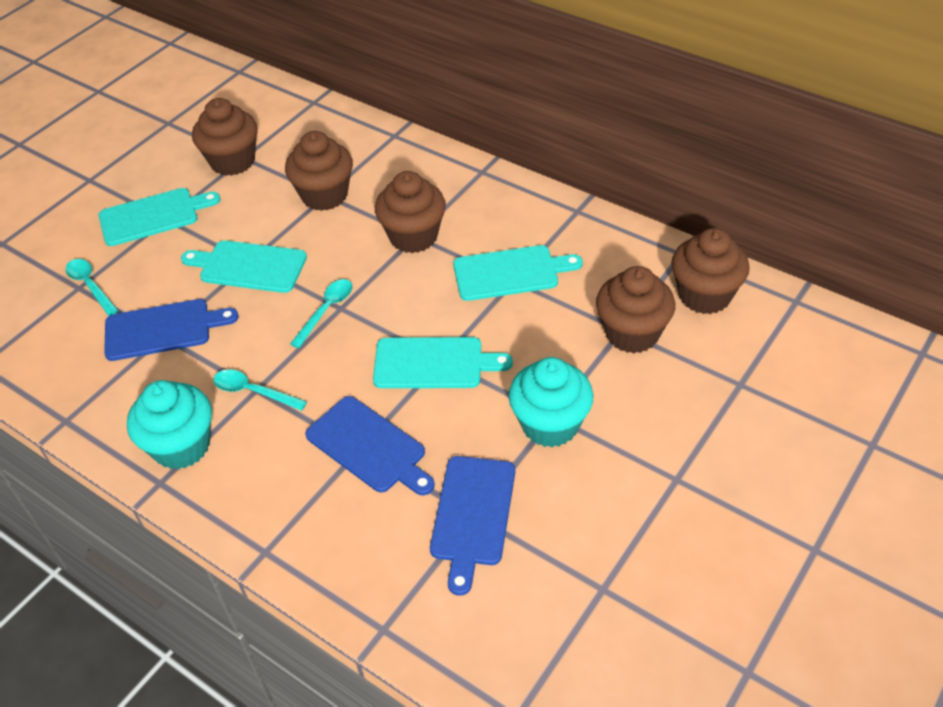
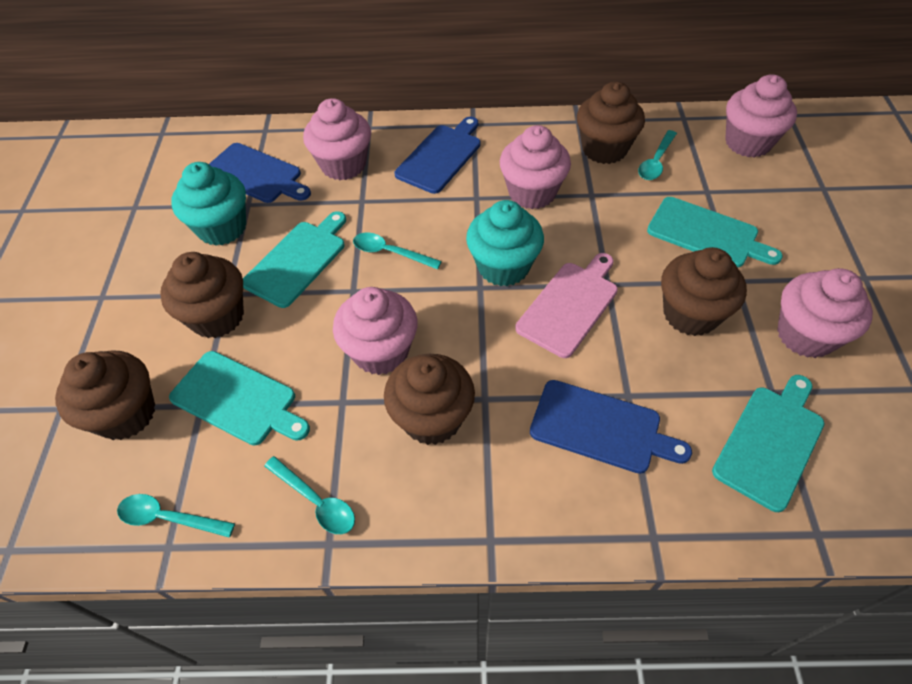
pink cupcake: 0 -> 5
pink cutting board: 0 -> 1
turquoise spoon: 3 -> 4

